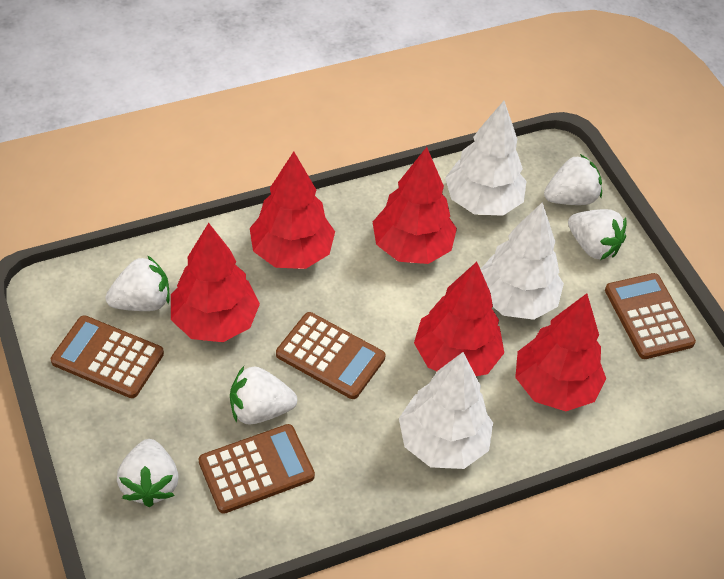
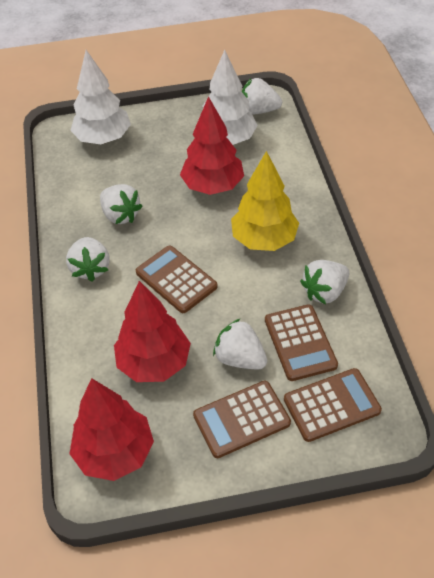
red tree: 5 -> 3
white tree: 3 -> 2
yellow tree: 0 -> 1

